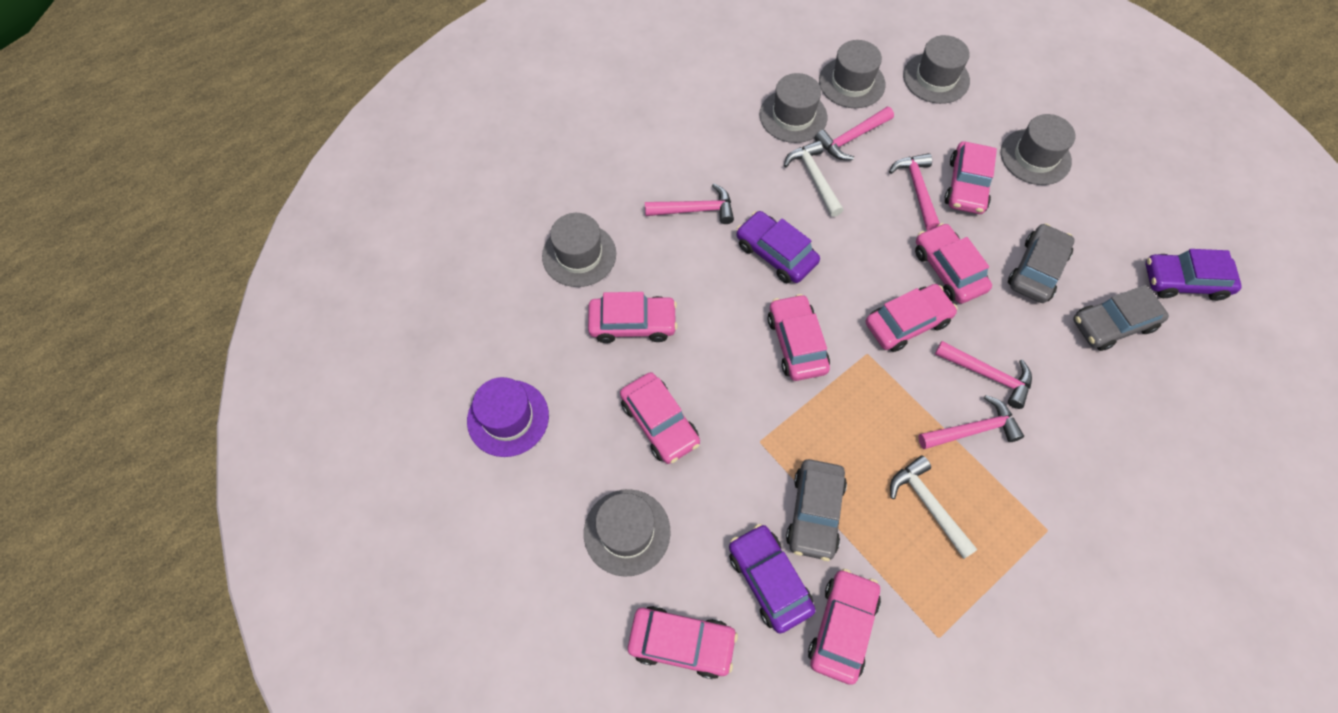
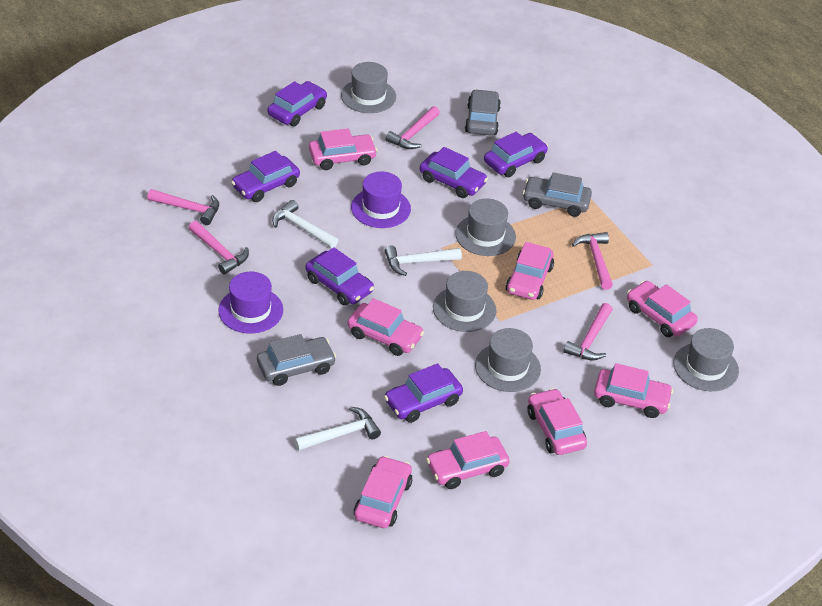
grey hat: 6 -> 5
purple car: 3 -> 6
purple hat: 1 -> 2
white hammer: 2 -> 3

